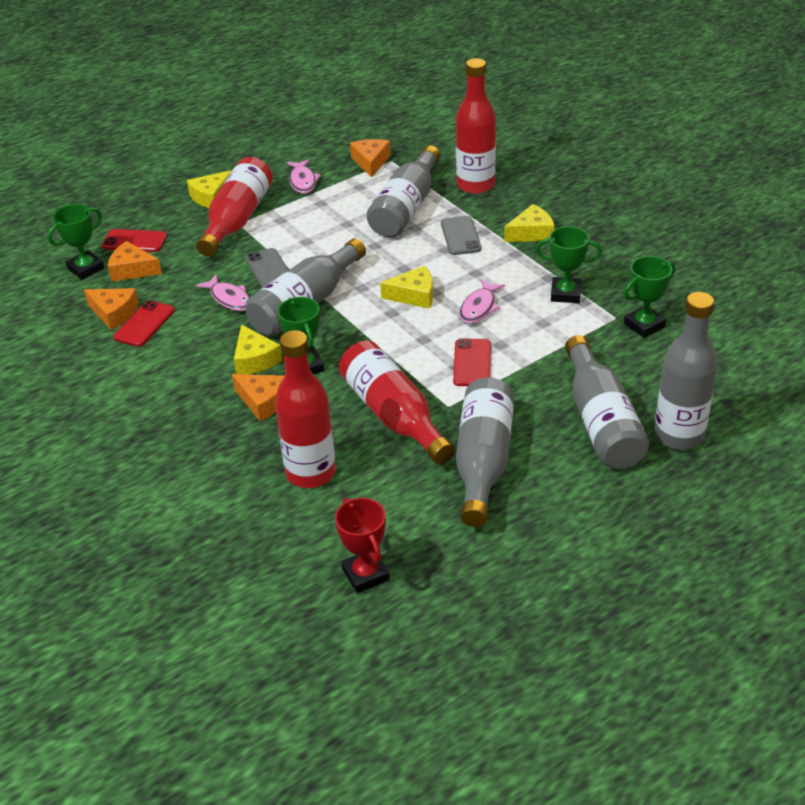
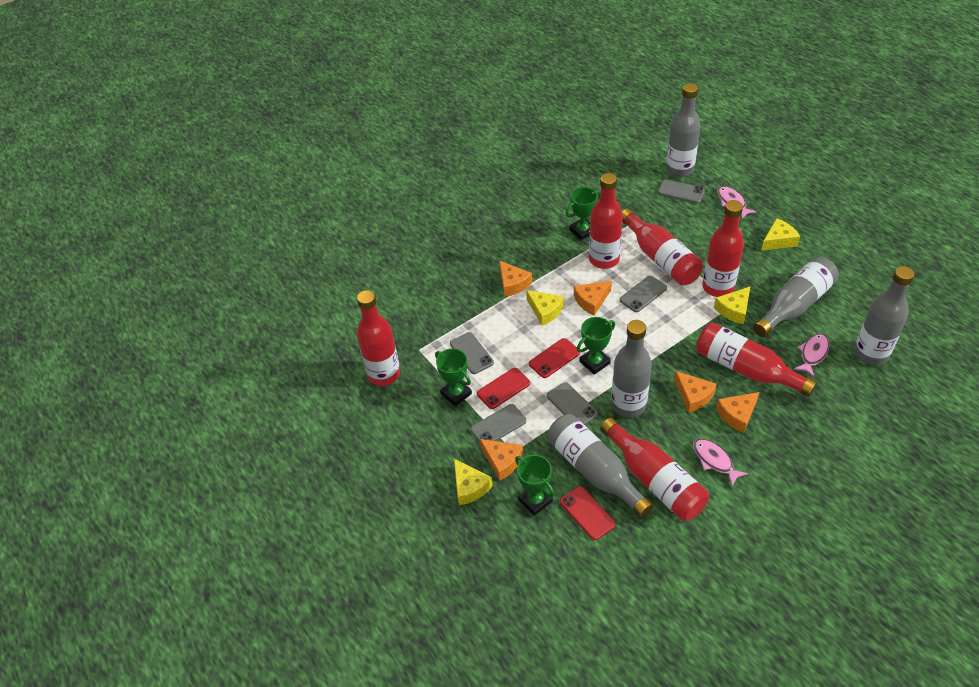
grey phone: 2 -> 5
orange cheese: 4 -> 5
red bottle: 4 -> 6
red trophy: 1 -> 0

